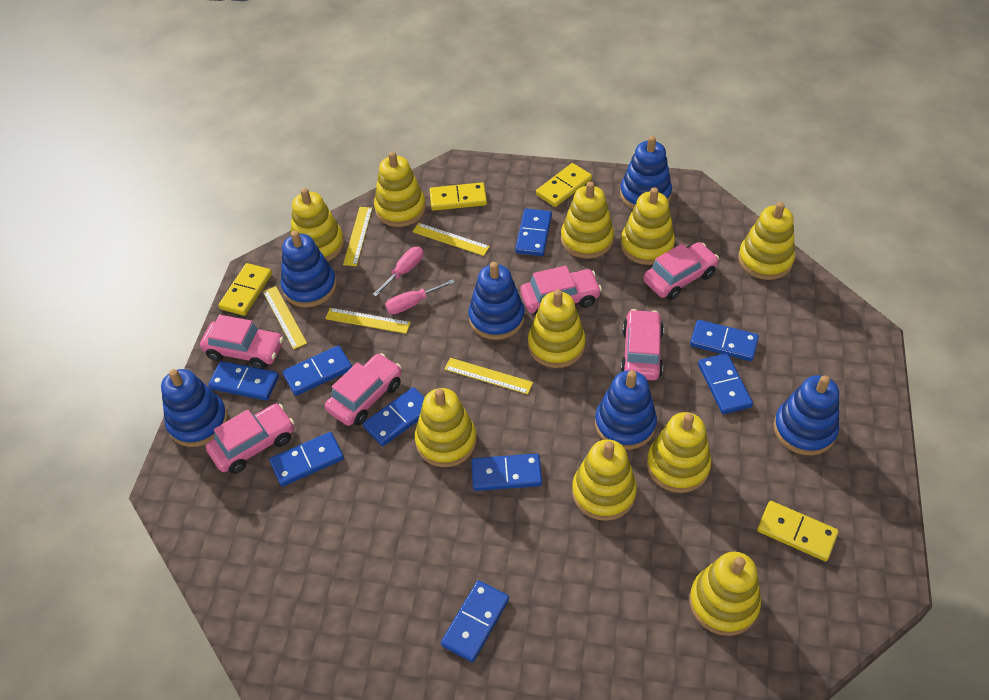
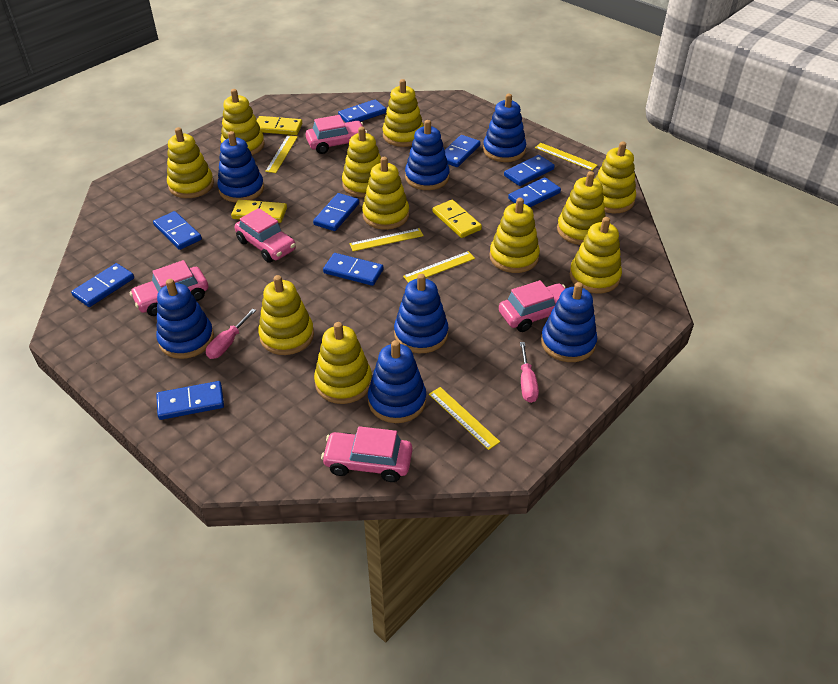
blue stacking toy: 6 -> 7
pink car: 6 -> 5
yellow domino: 4 -> 3
yellow stacking toy: 10 -> 11

